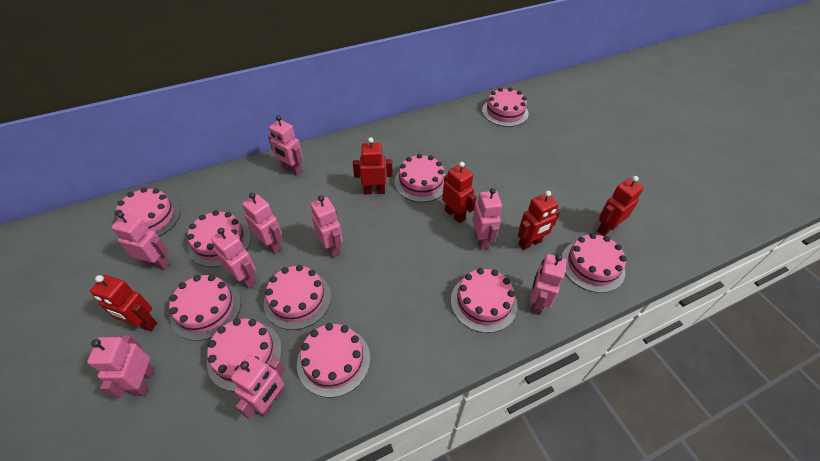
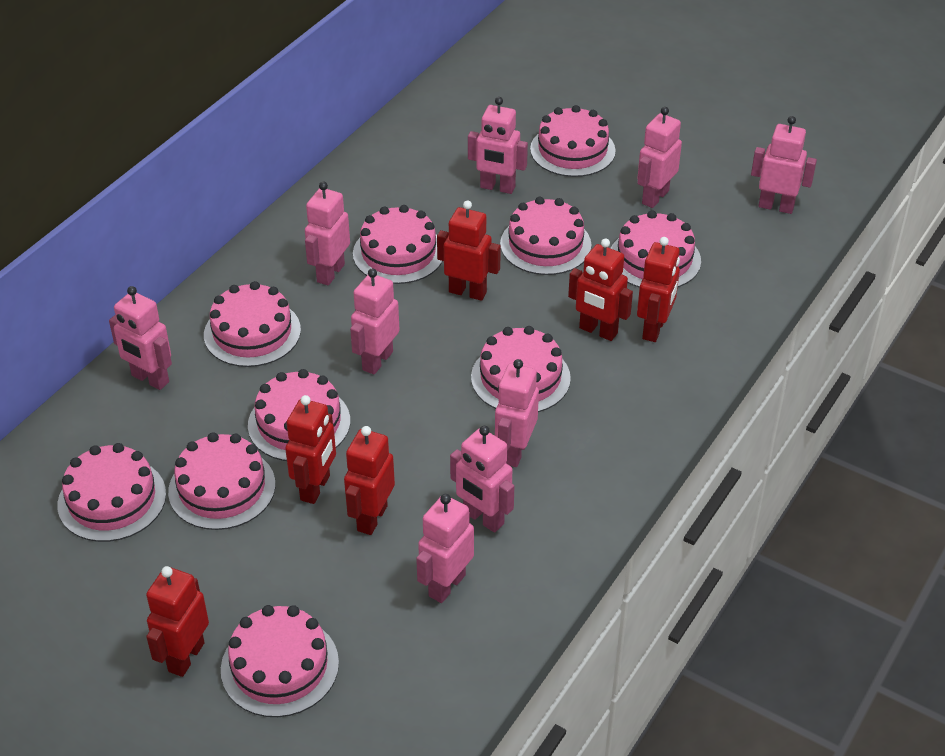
red robot: 5 -> 6

